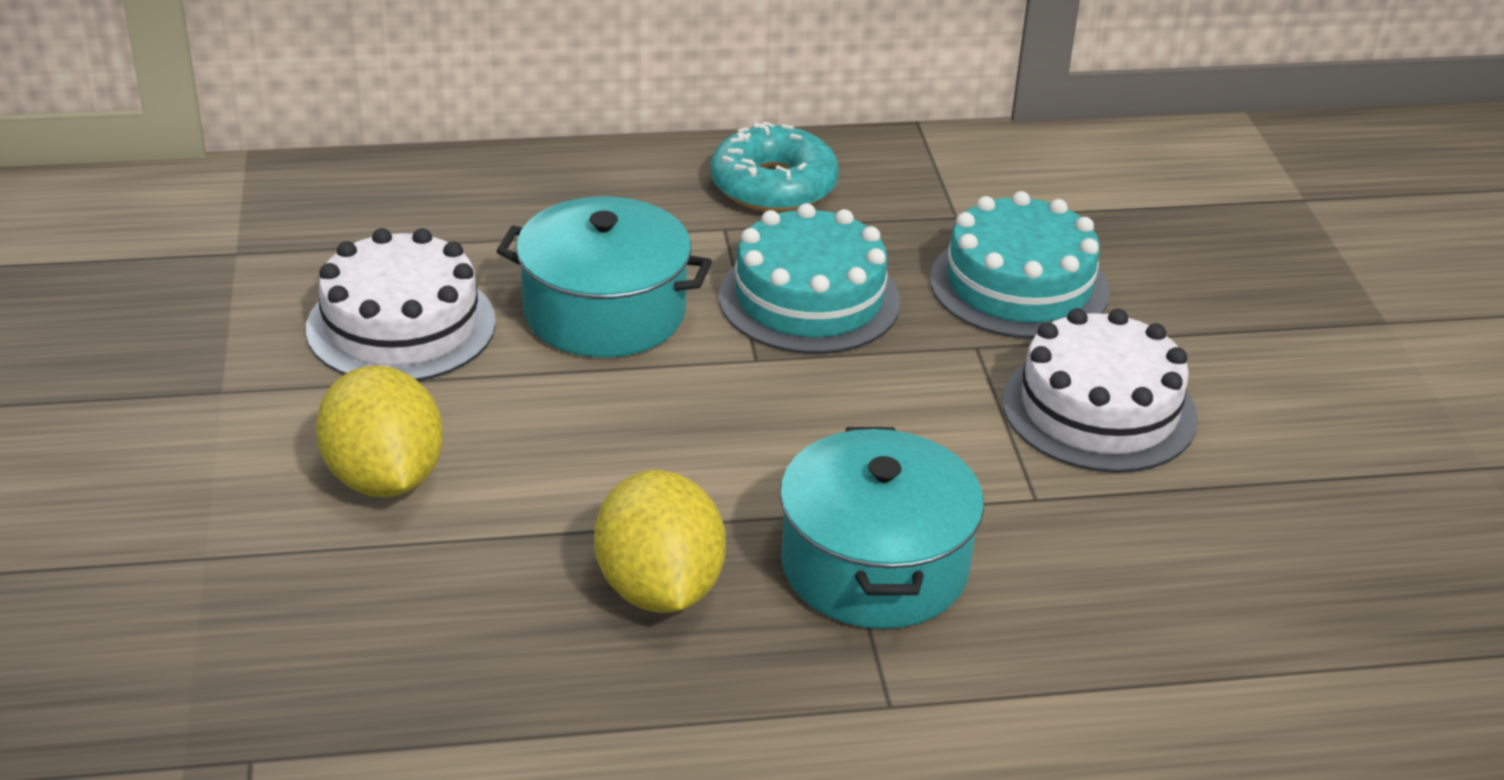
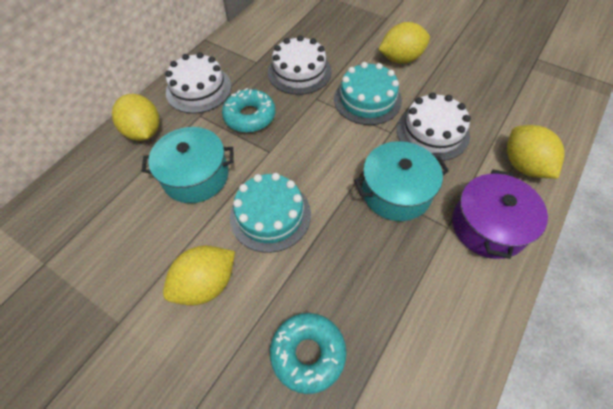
purple pot: 0 -> 1
turquoise donut: 1 -> 2
white cake: 2 -> 3
yellow lemon: 2 -> 4

